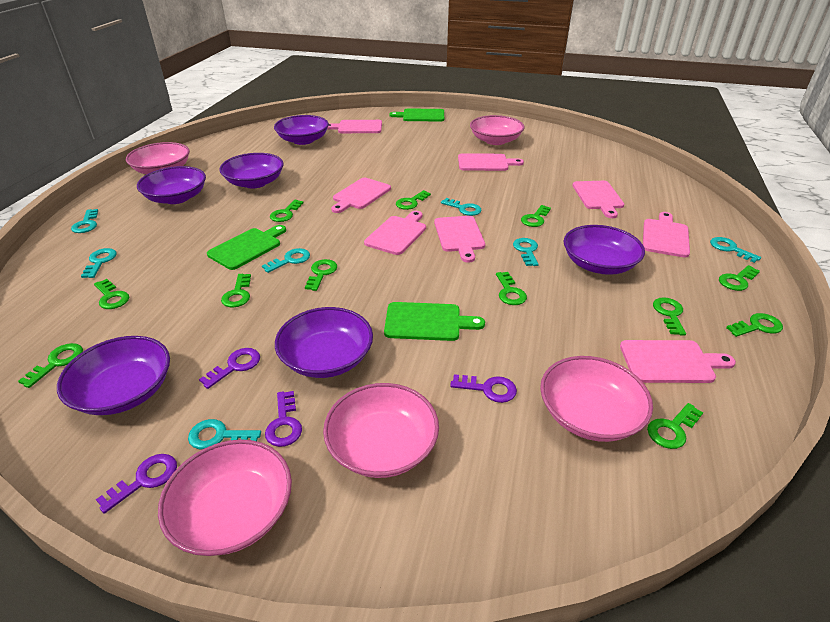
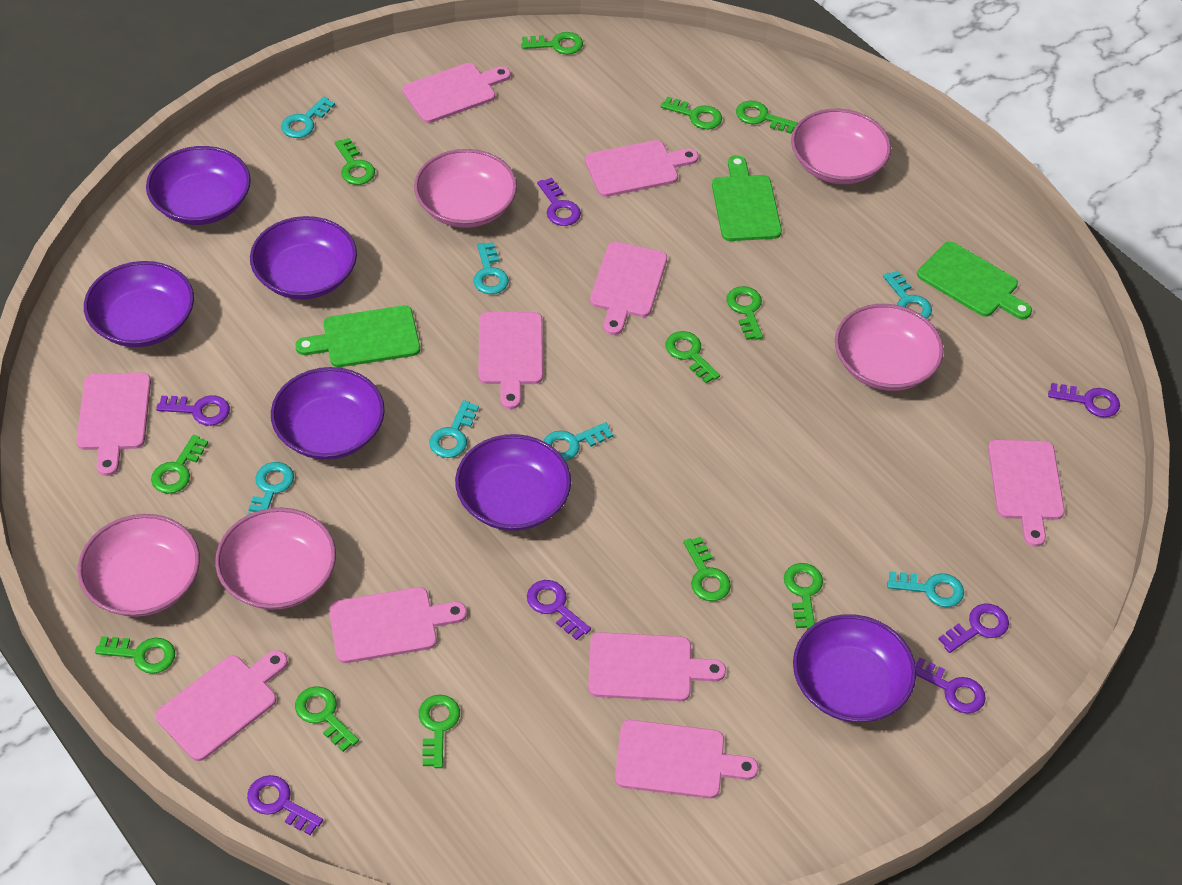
pink cutting board: 8 -> 10
purple key: 4 -> 7

